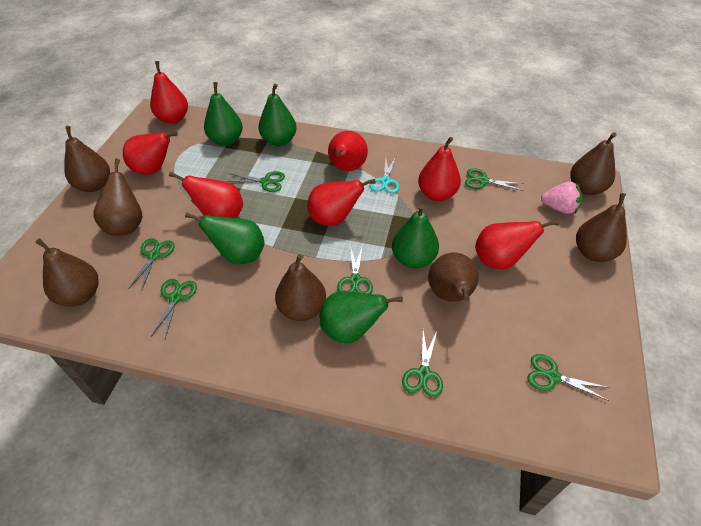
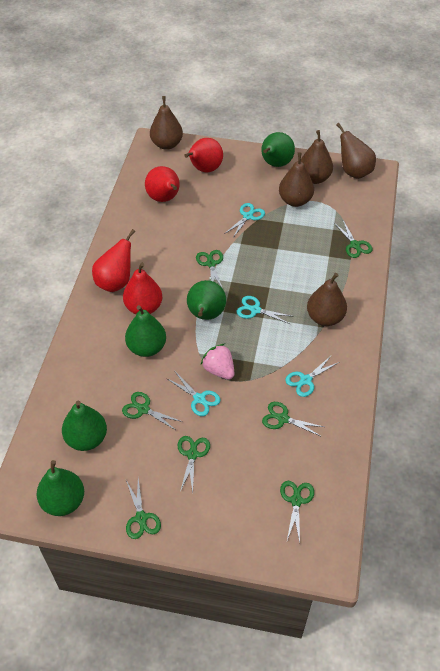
brown pear: 7 -> 5
red pear: 7 -> 4
turquoise scissors: 1 -> 4

